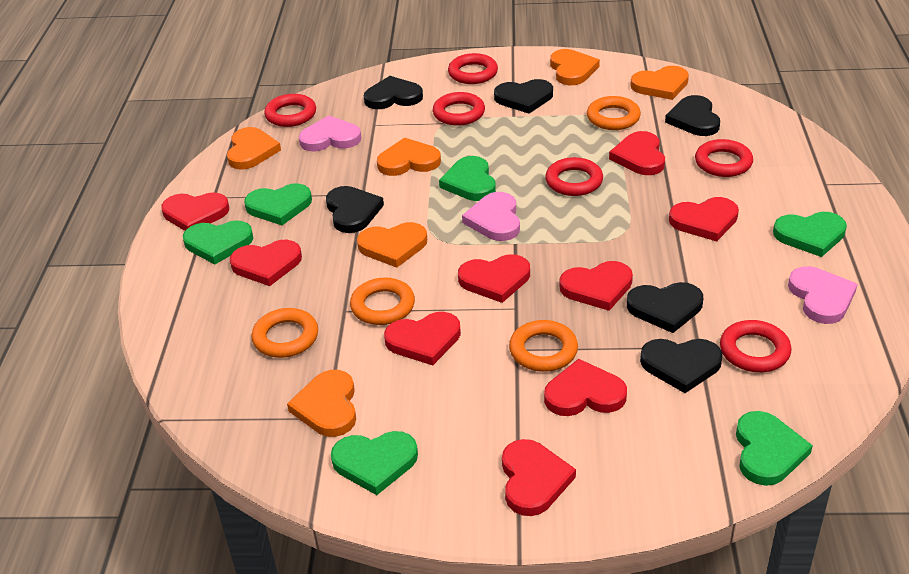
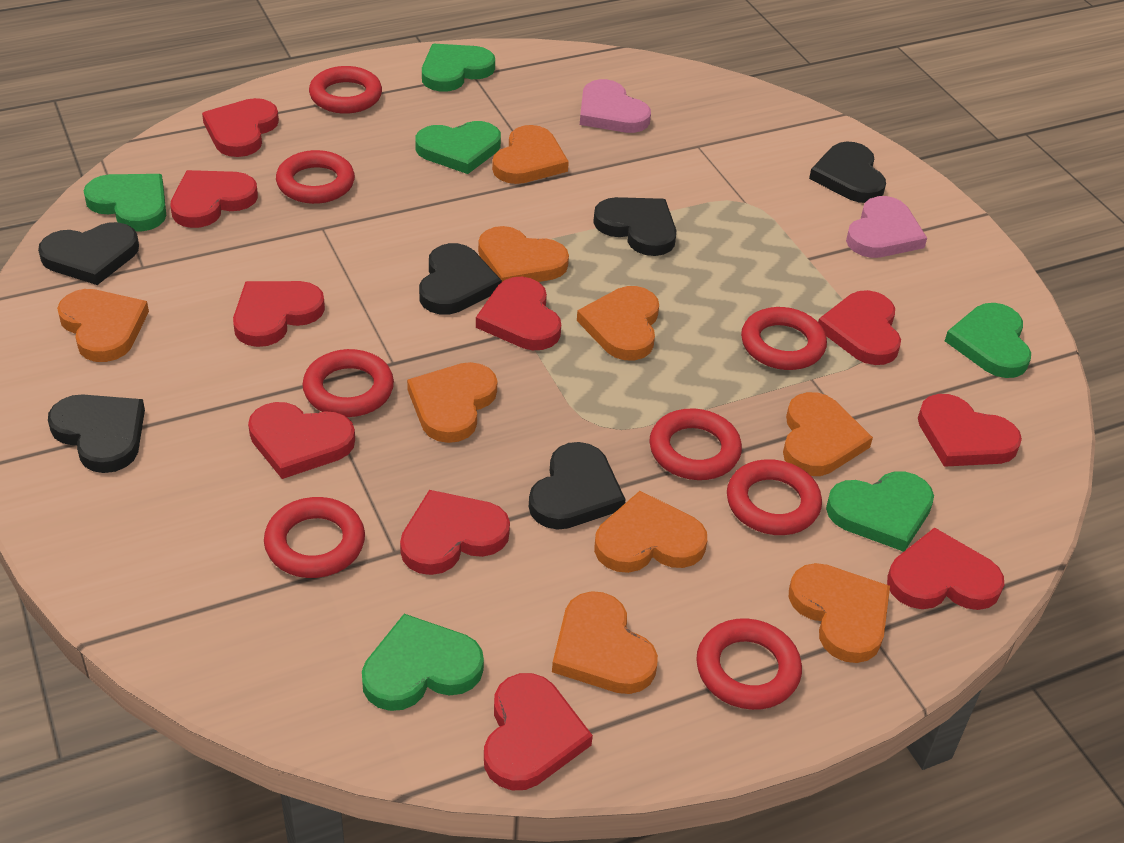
orange heart: 6 -> 9
orange ring: 4 -> 0
pink heart: 3 -> 2
red heart: 9 -> 10
red ring: 6 -> 8

